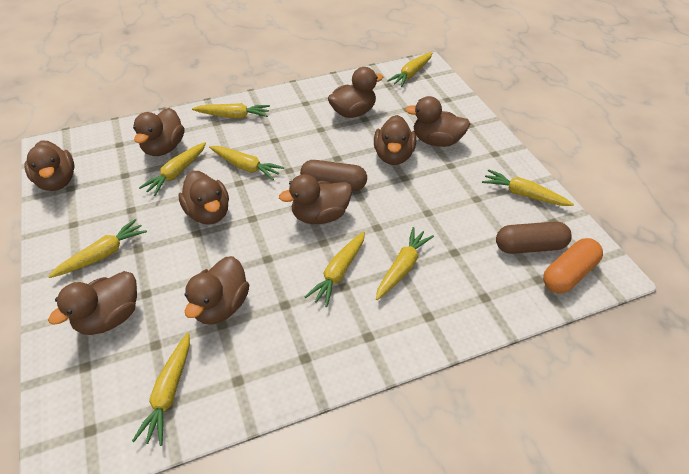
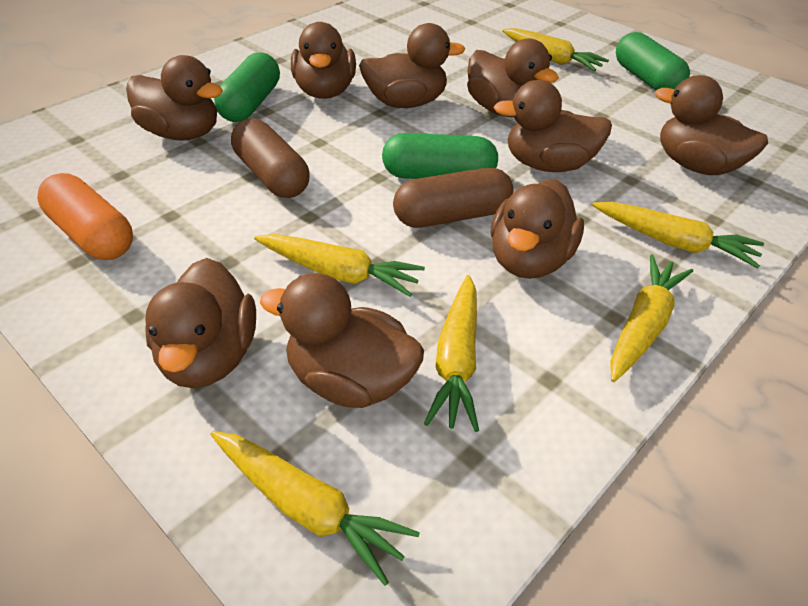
green capsule: 0 -> 3
yellow carrot: 9 -> 6

